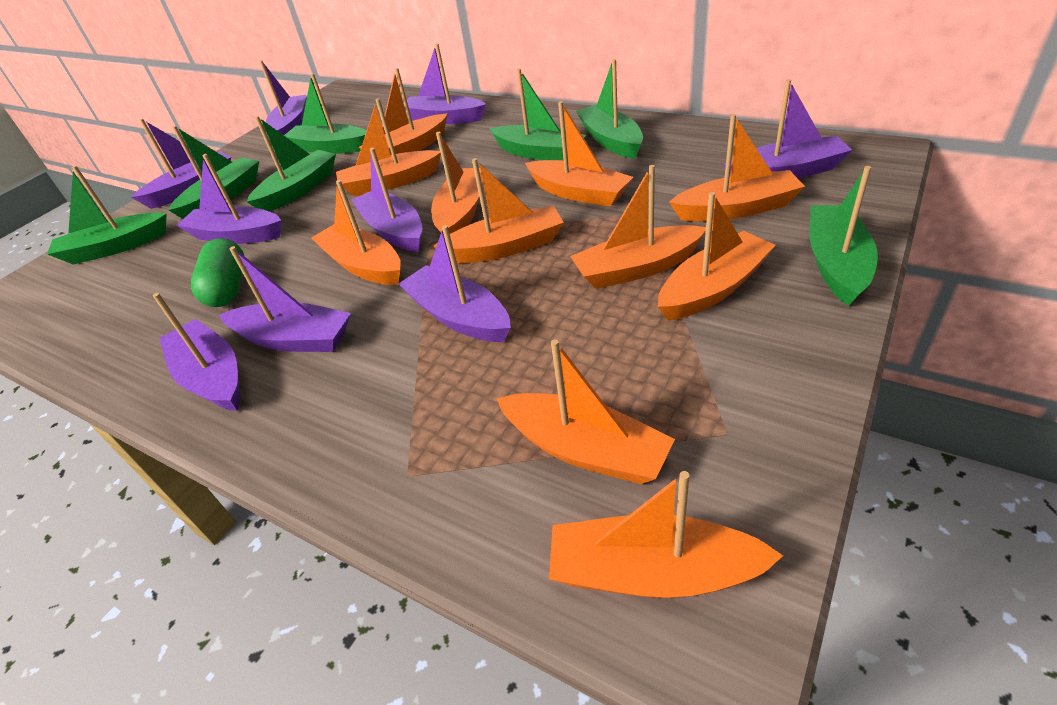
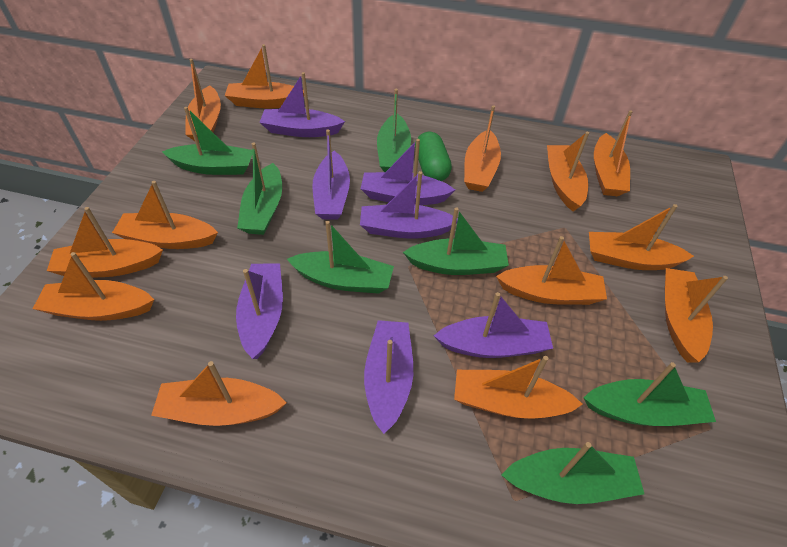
orange boat: 11 -> 13
purple boat: 9 -> 7

